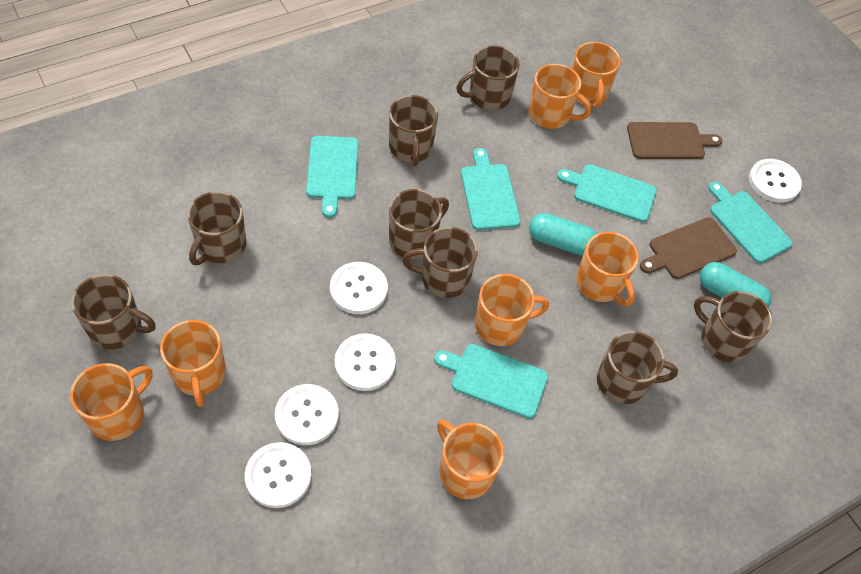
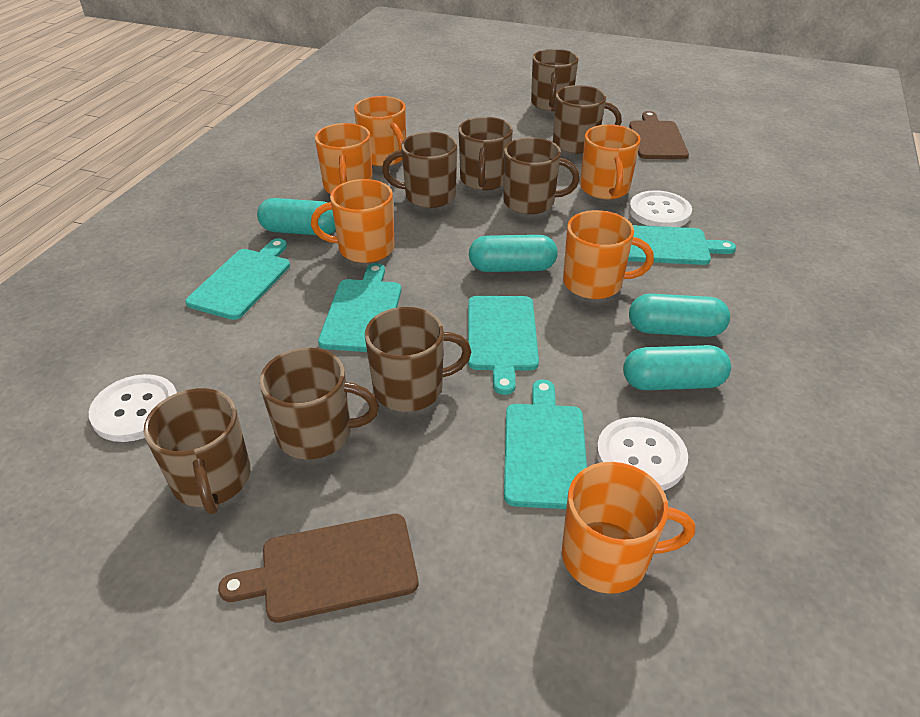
orange mug: 7 -> 6
turquoise capsule: 2 -> 4
white button: 5 -> 3

